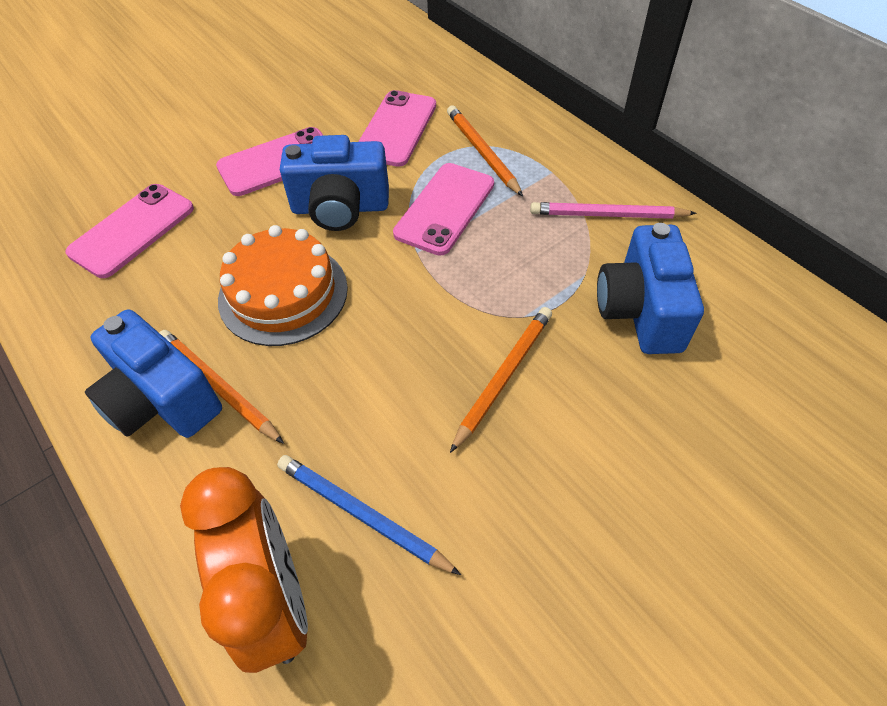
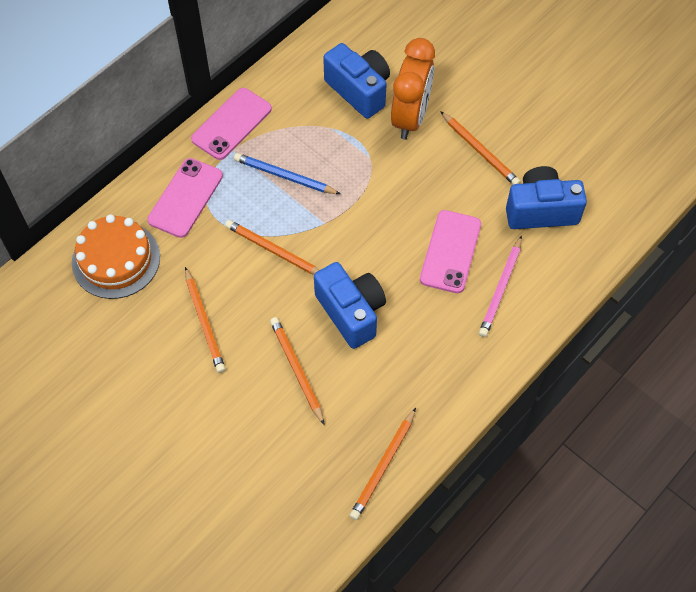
orange pencil: 3 -> 5
pink phone: 4 -> 3

